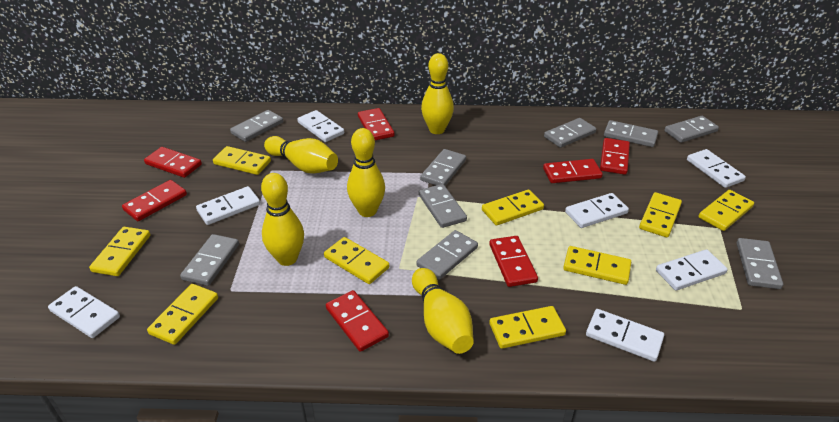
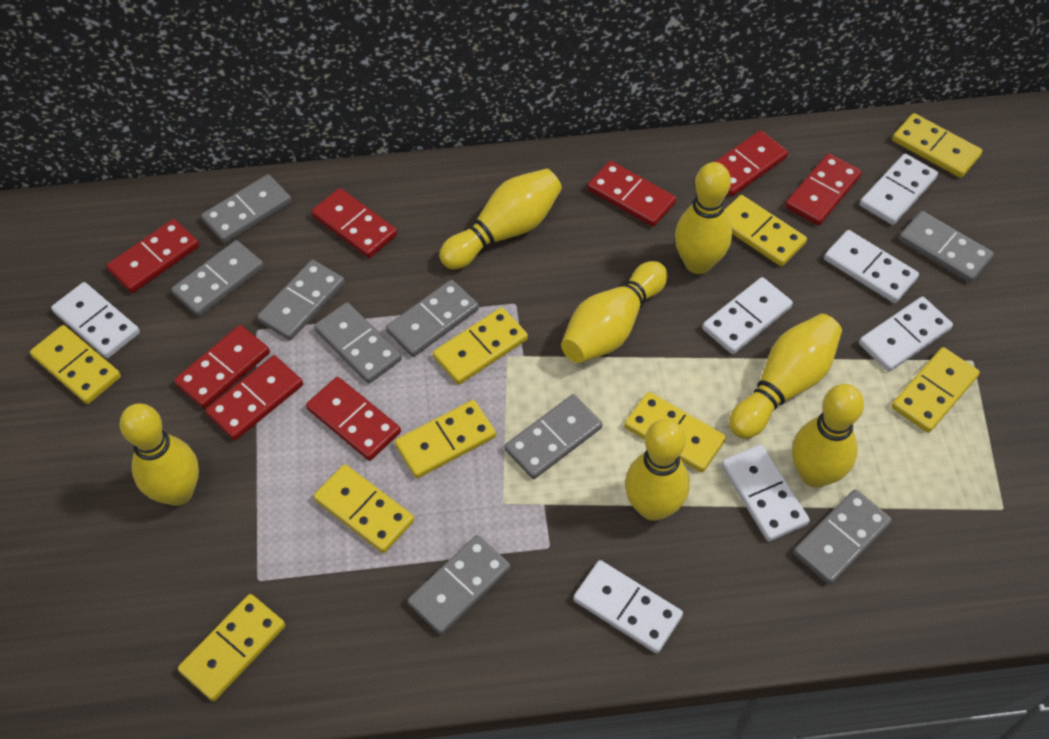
red domino: 7 -> 8
yellow bowling pin: 5 -> 7

